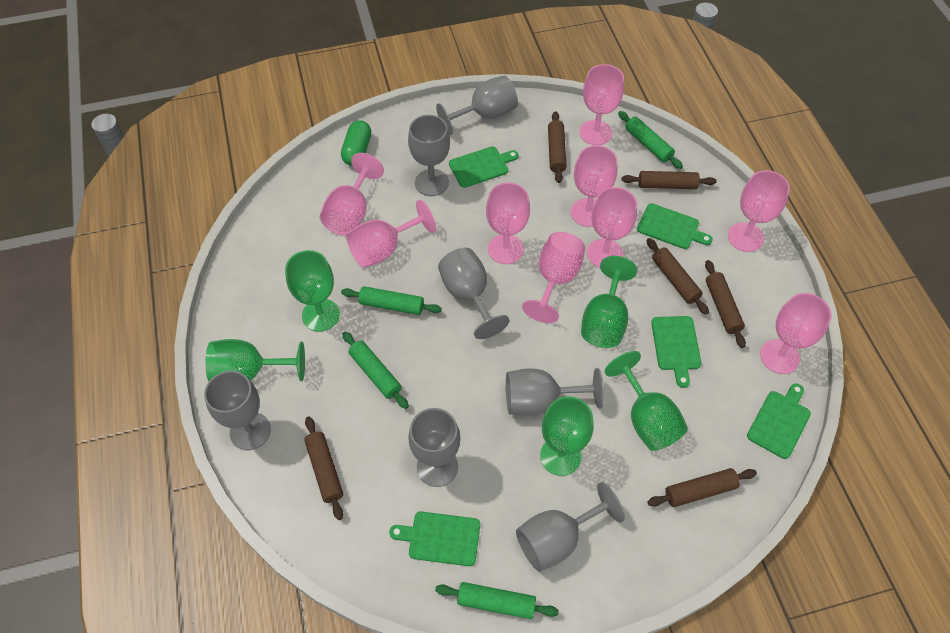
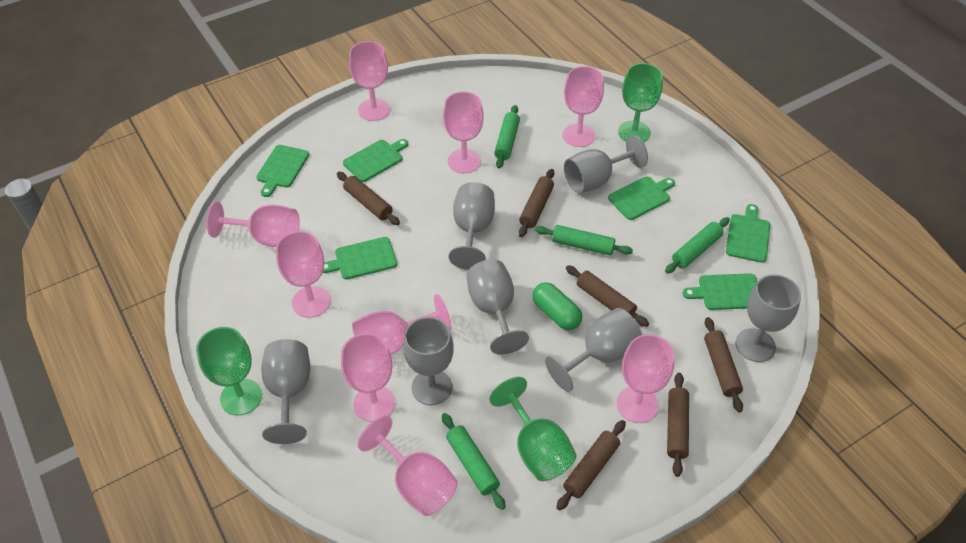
green cutting board: 5 -> 6
green goblet: 5 -> 3

